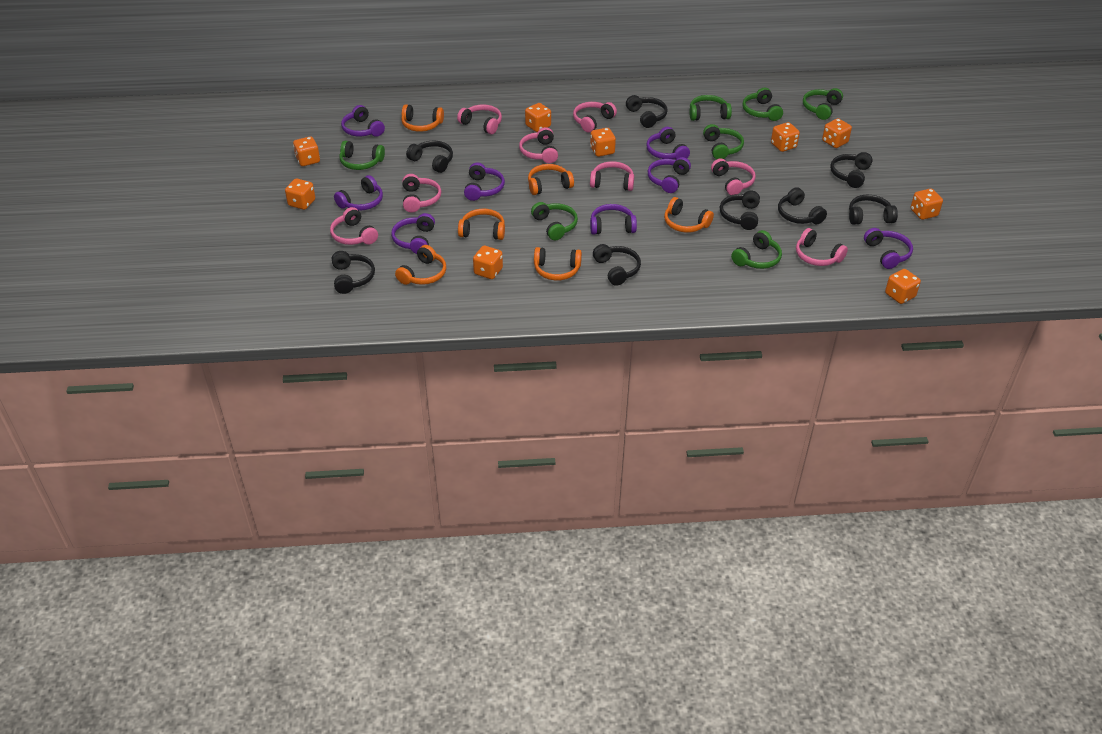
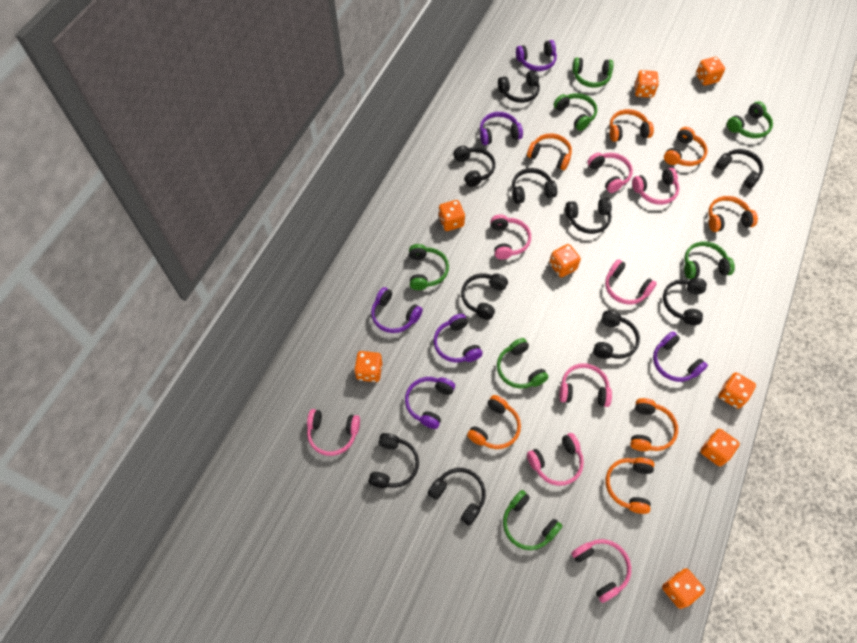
black headphones: 8 -> 10
orange dice: 9 -> 8
orange headphones: 6 -> 7
purple headphones: 8 -> 6

